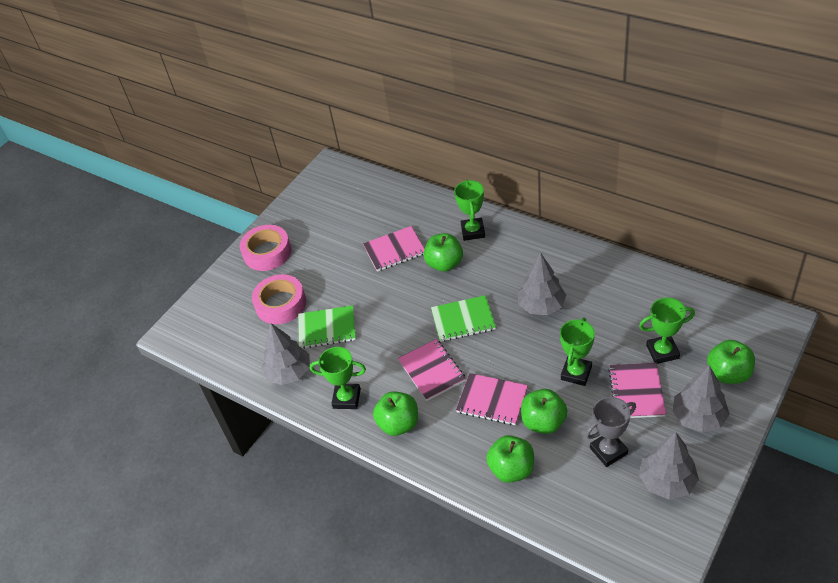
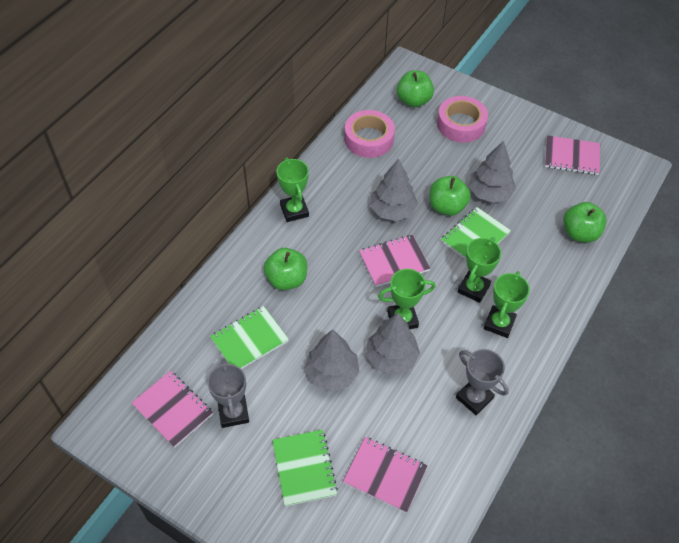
green apple: 5 -> 4
green notebook: 2 -> 3
grey trophy: 1 -> 2

